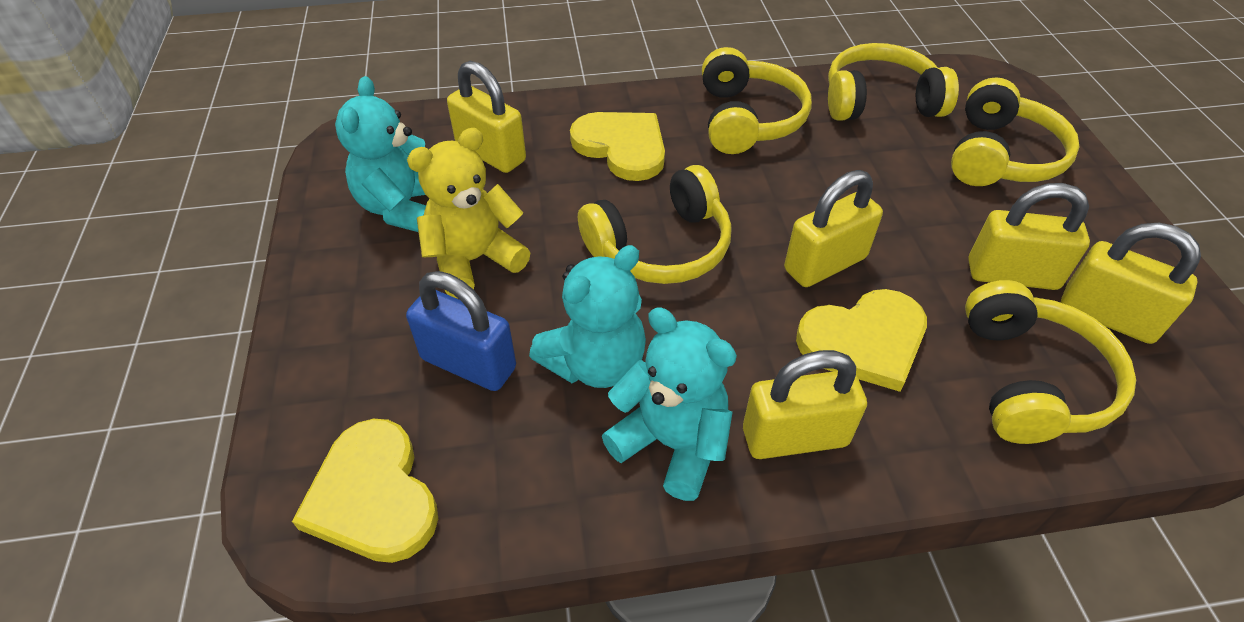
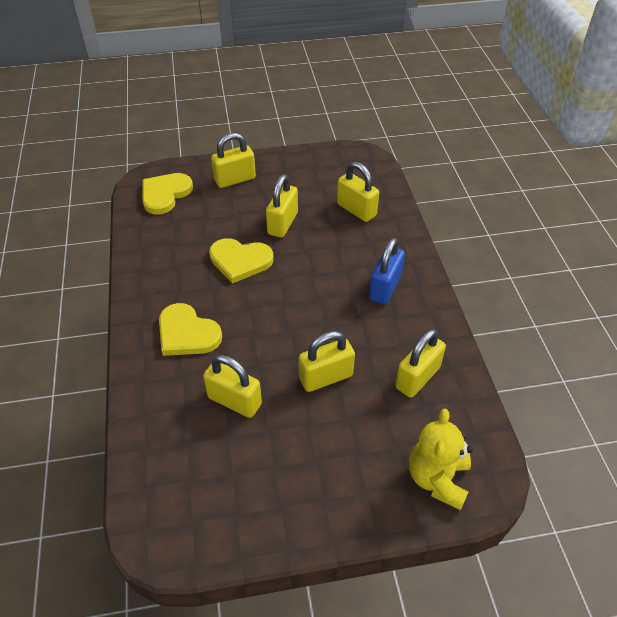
turquoise teddy bear: 3 -> 0
yellow headphones: 5 -> 0
yellow padlock: 5 -> 6

